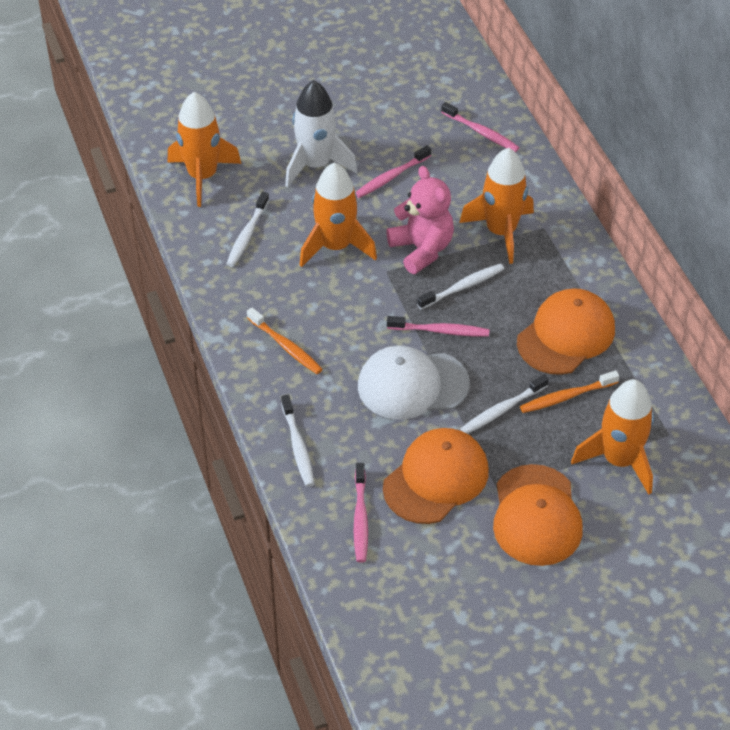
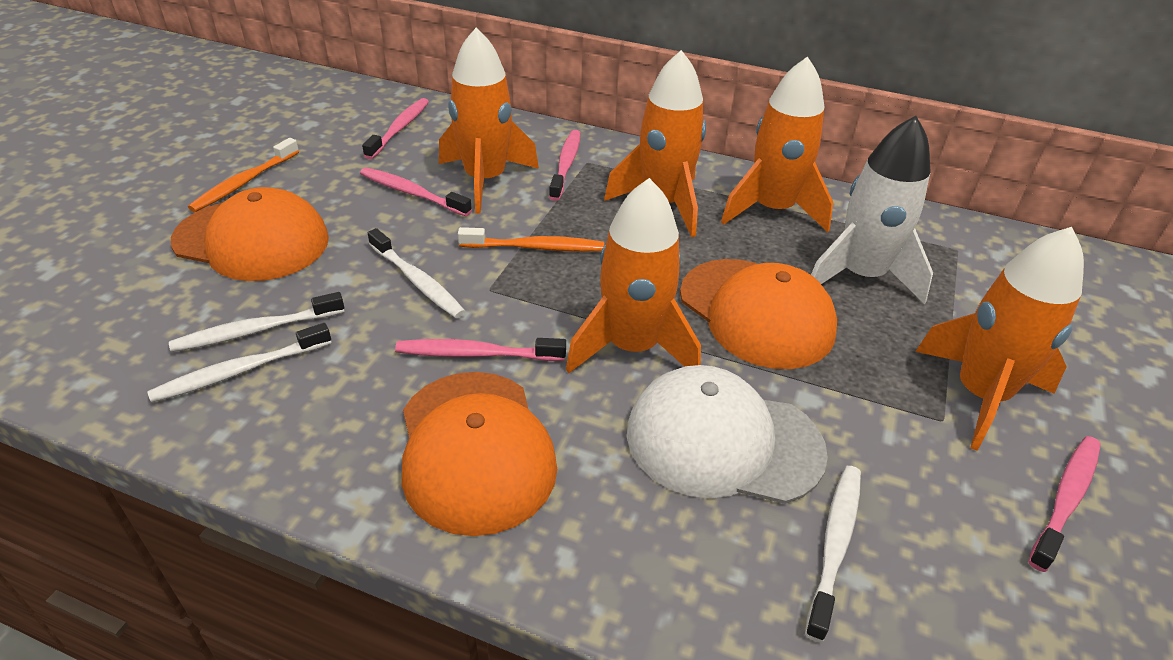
orange rocket: 4 -> 5
pink teddy bear: 1 -> 0
pink toothbrush: 4 -> 5

